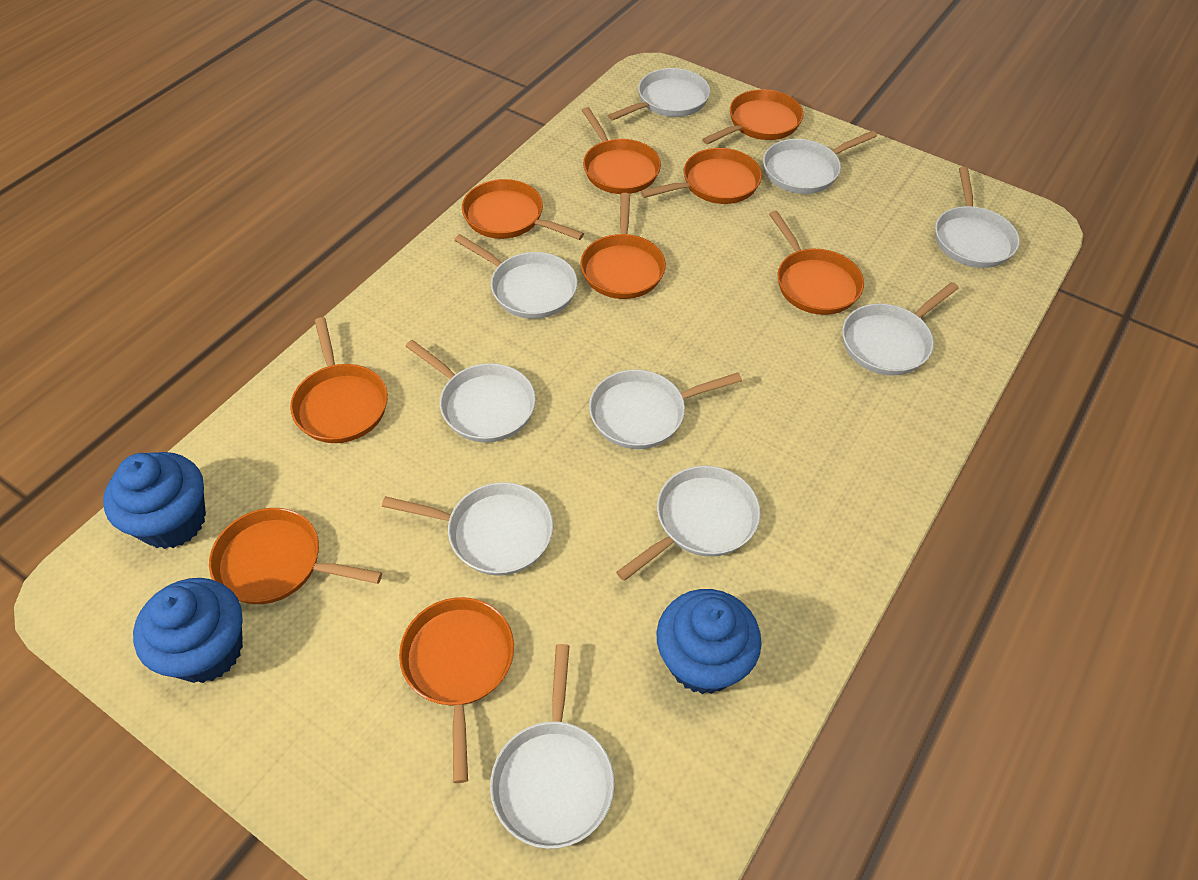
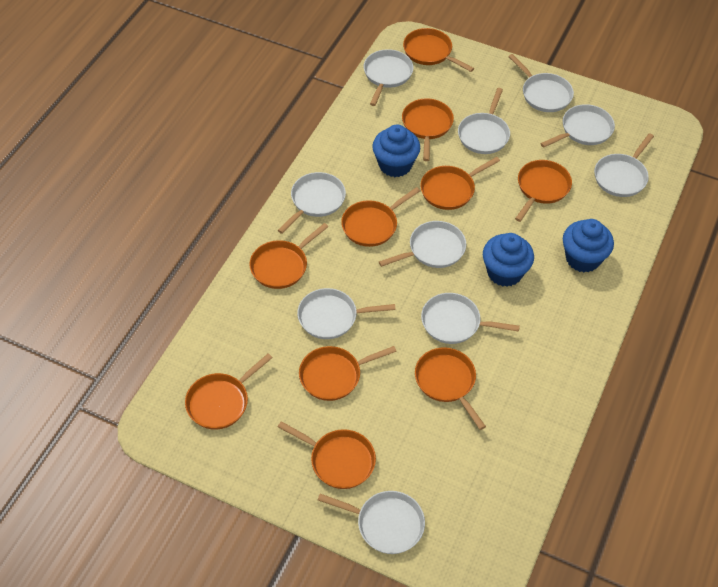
orange pan: 9 -> 10

